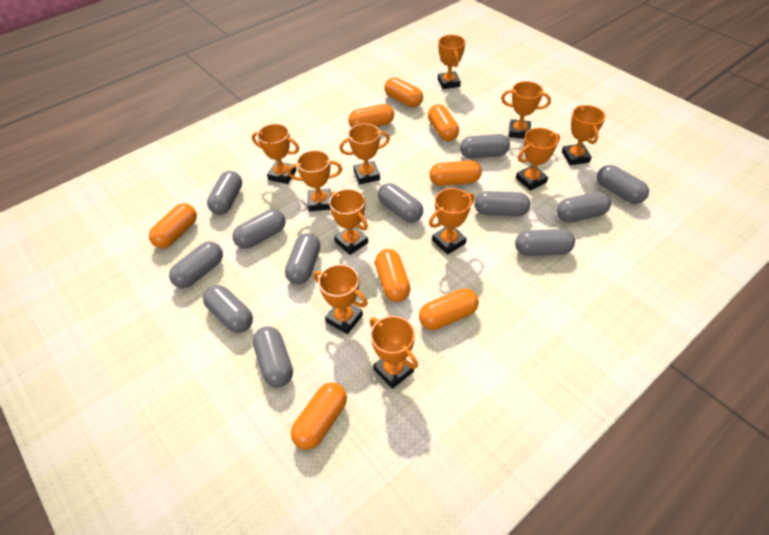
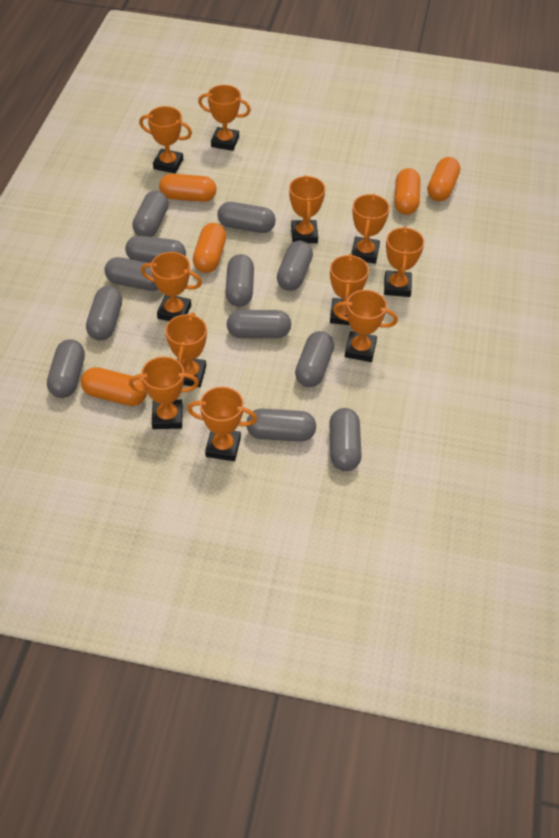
orange capsule: 8 -> 5

